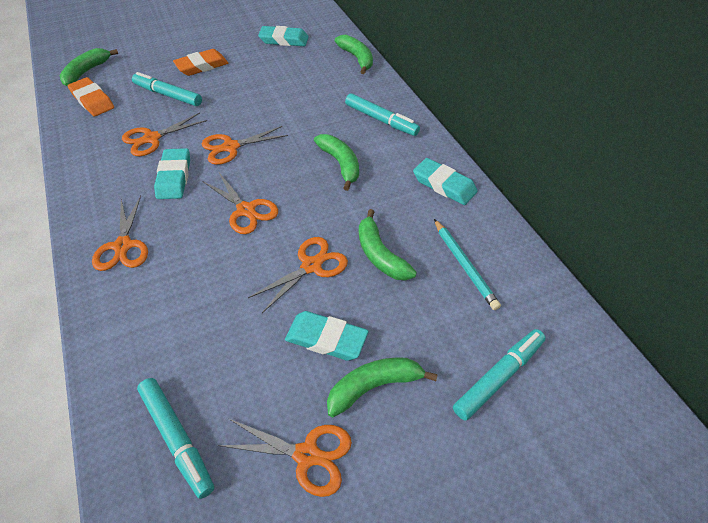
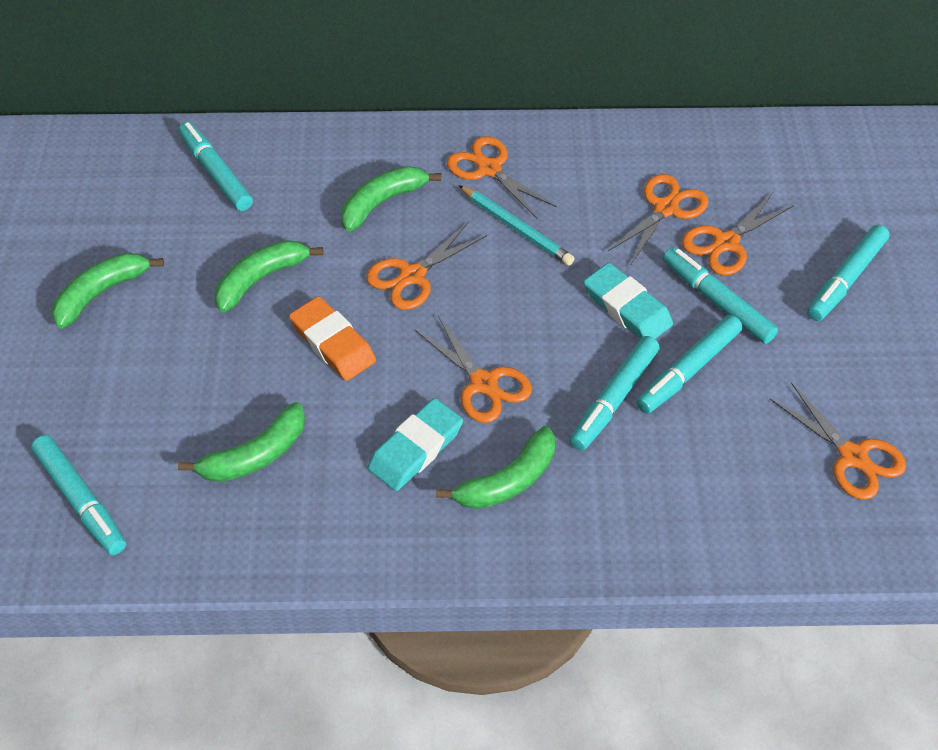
orange eraser: 2 -> 1
turquoise eraser: 4 -> 2
turquoise marker: 4 -> 6

